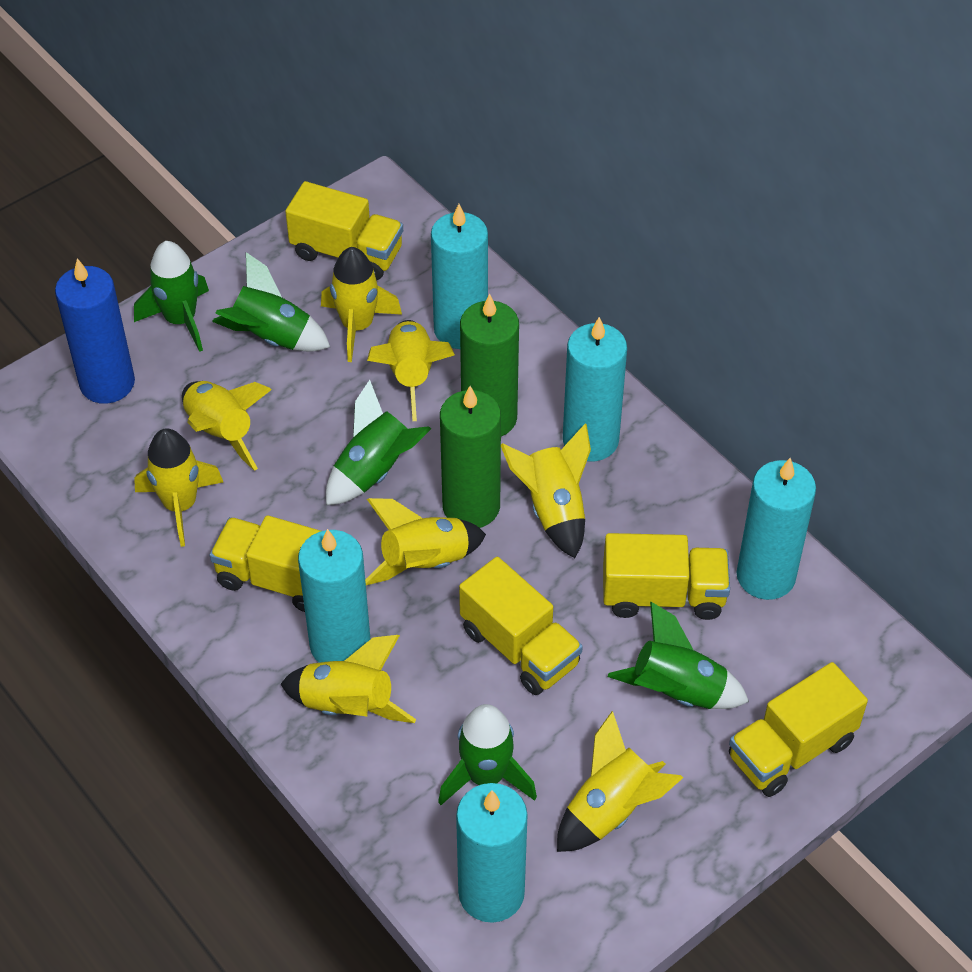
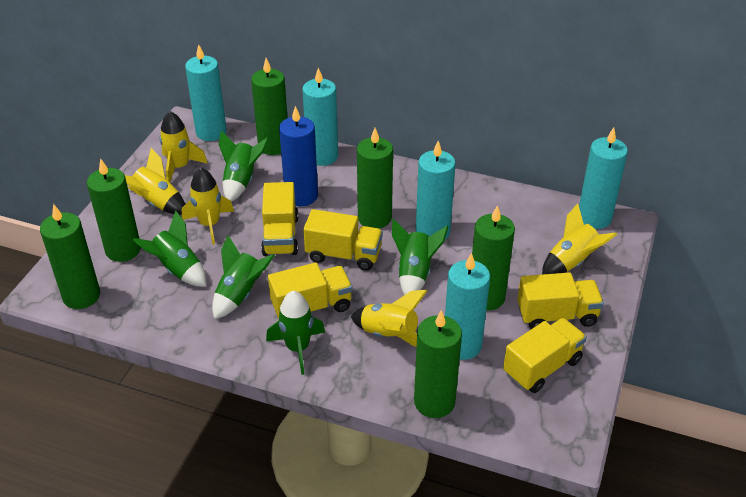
green candle: 2 -> 6
yellow rocket: 8 -> 5

